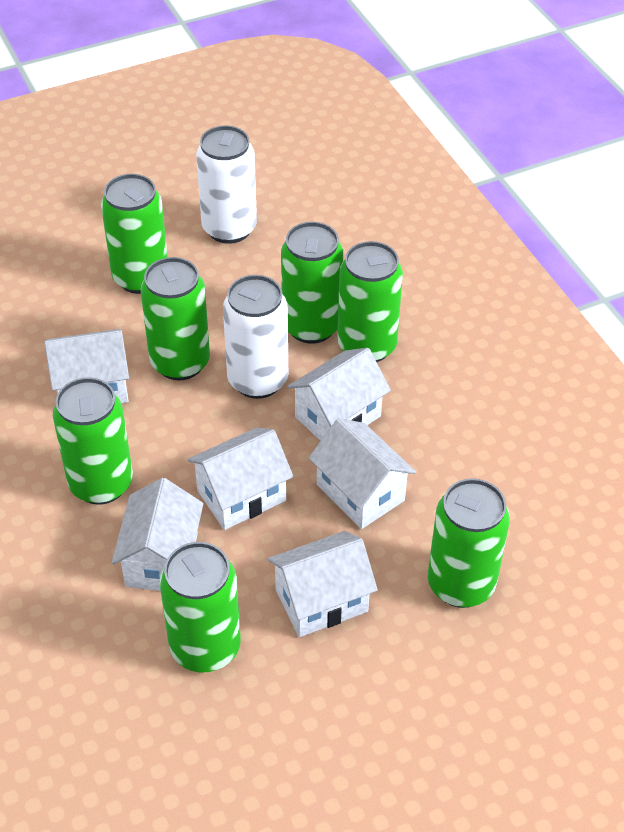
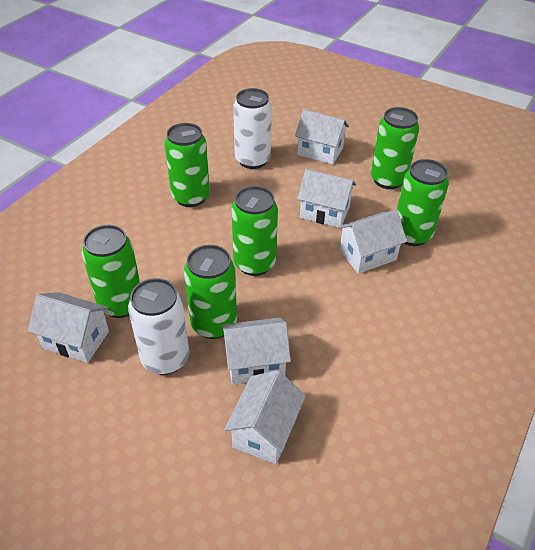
green can: 7 -> 6

